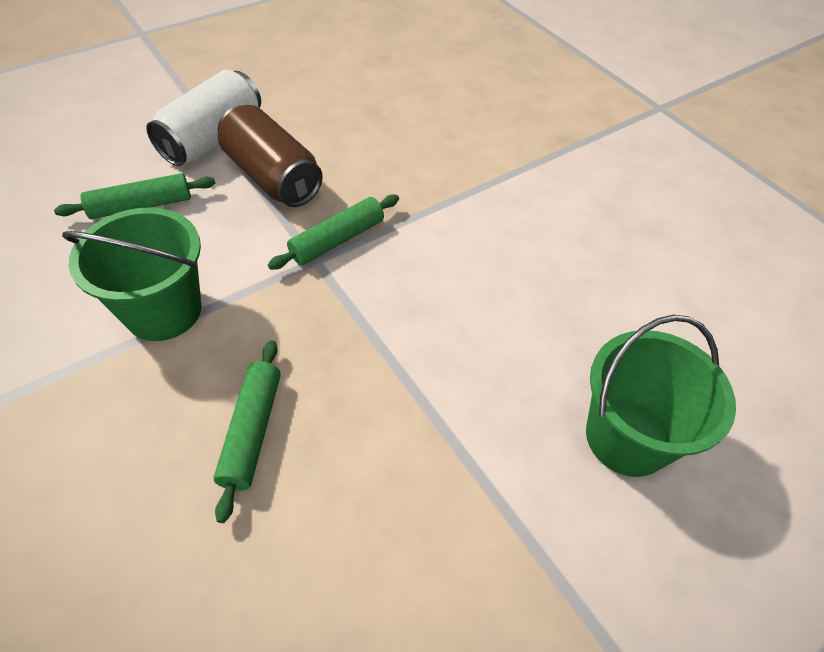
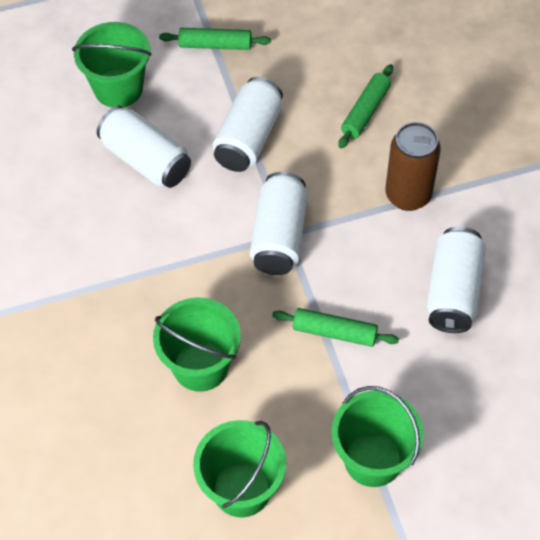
green bucket: 2 -> 4
white can: 1 -> 4

